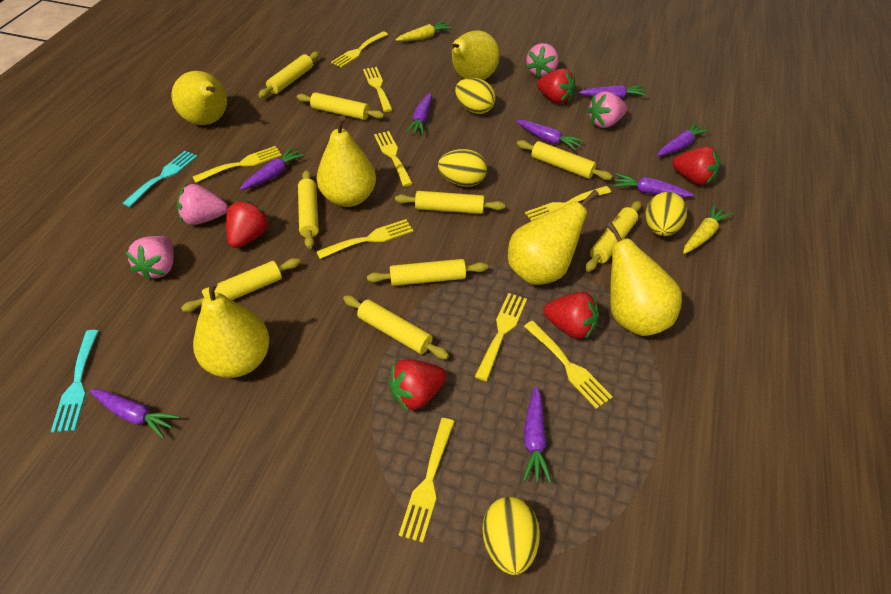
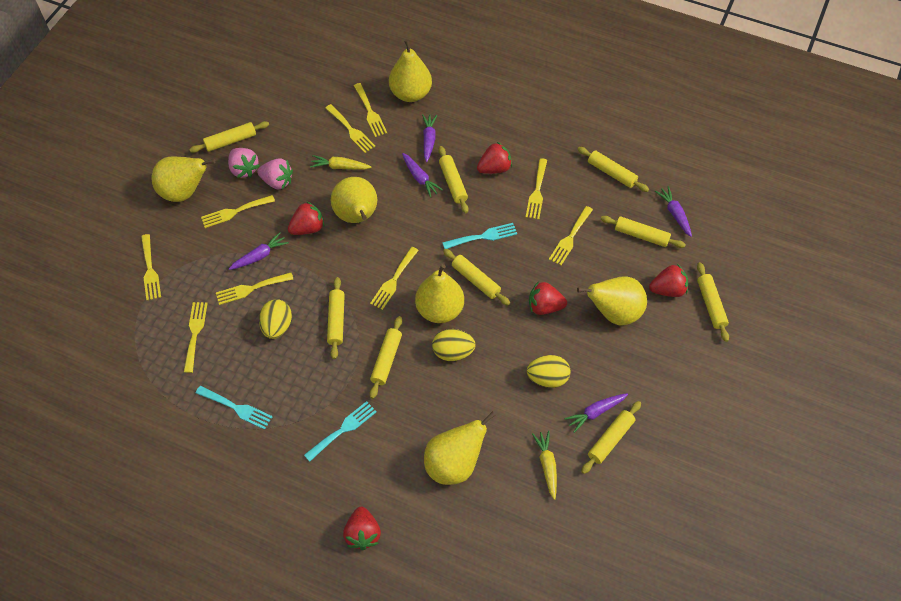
pink strawberry: 4 -> 2
purple carrot: 8 -> 5
turquoise fork: 2 -> 3
yellow egg: 4 -> 3

